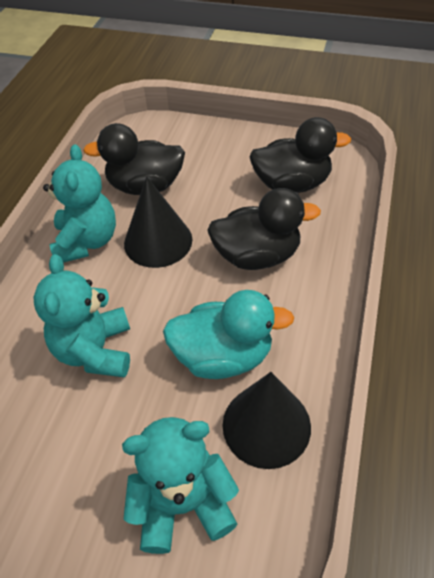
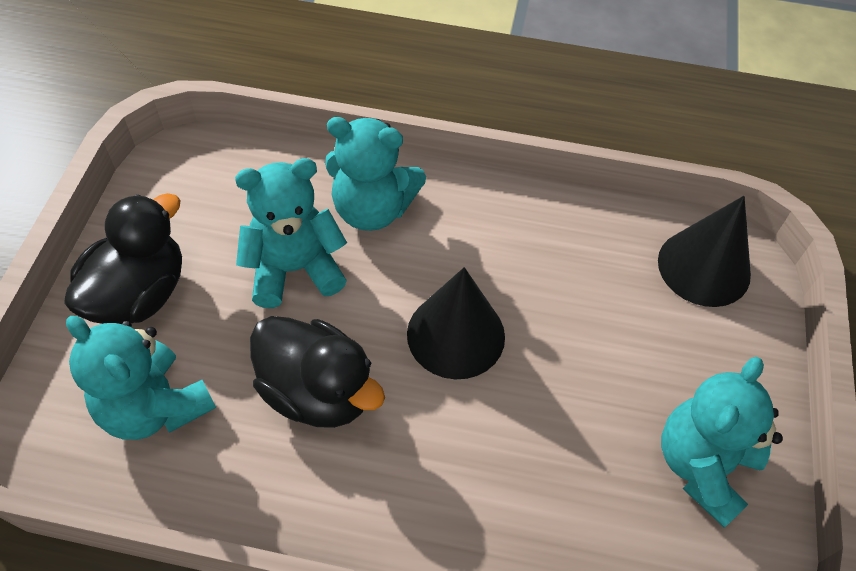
black duck: 3 -> 2
turquoise duck: 1 -> 0
turquoise teddy bear: 3 -> 4

